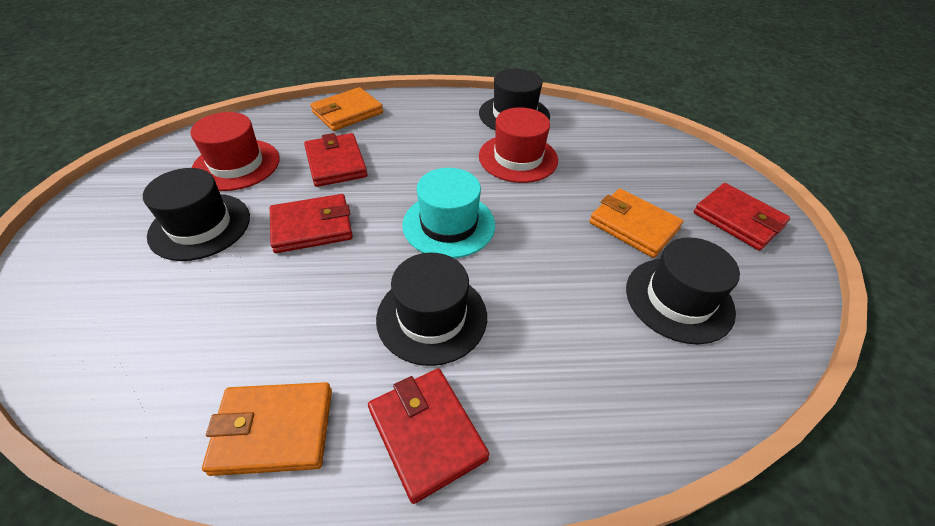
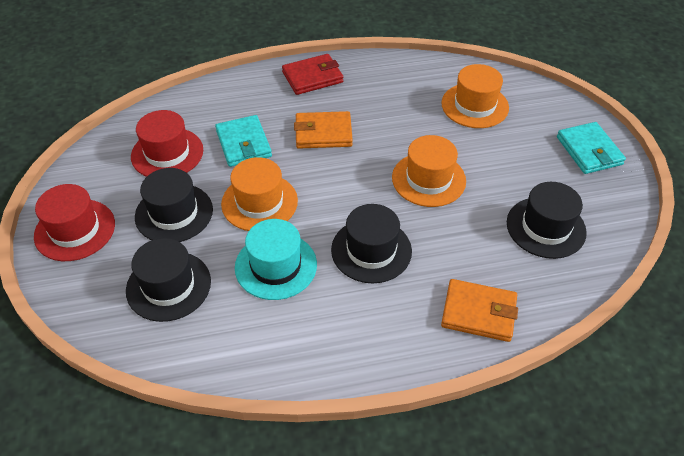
orange hat: 0 -> 3
orange wallet: 3 -> 2
red wallet: 4 -> 1
turquoise wallet: 0 -> 2

